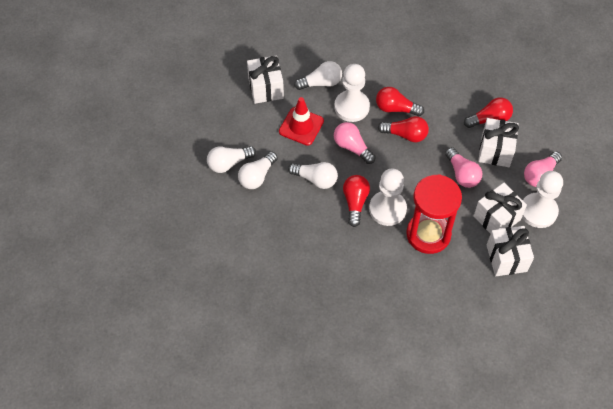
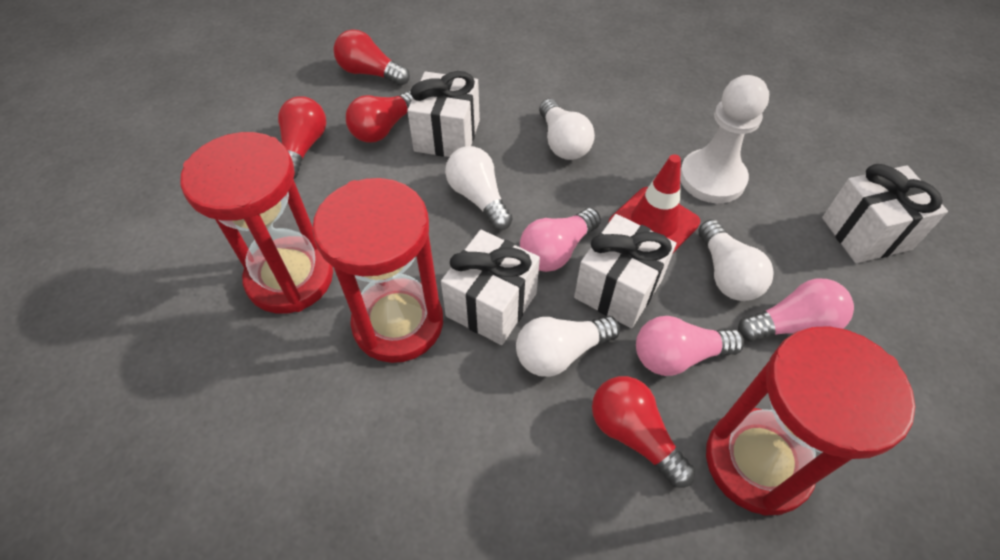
red hourglass: 1 -> 3
white pawn: 3 -> 1

